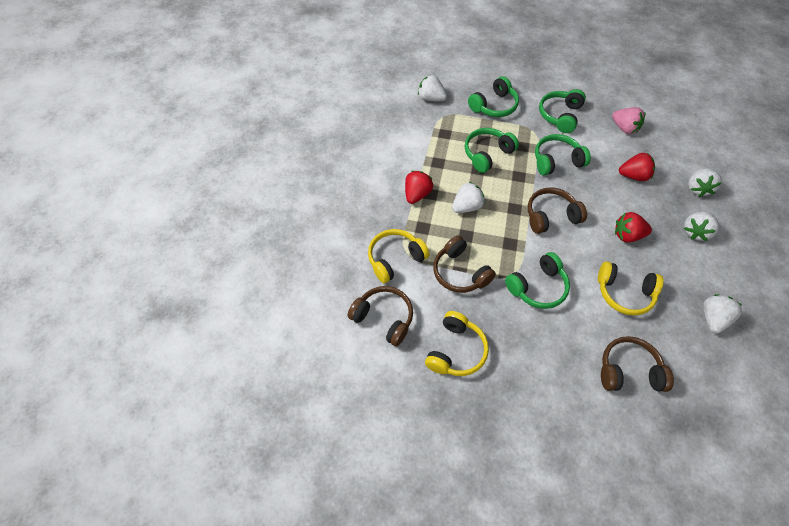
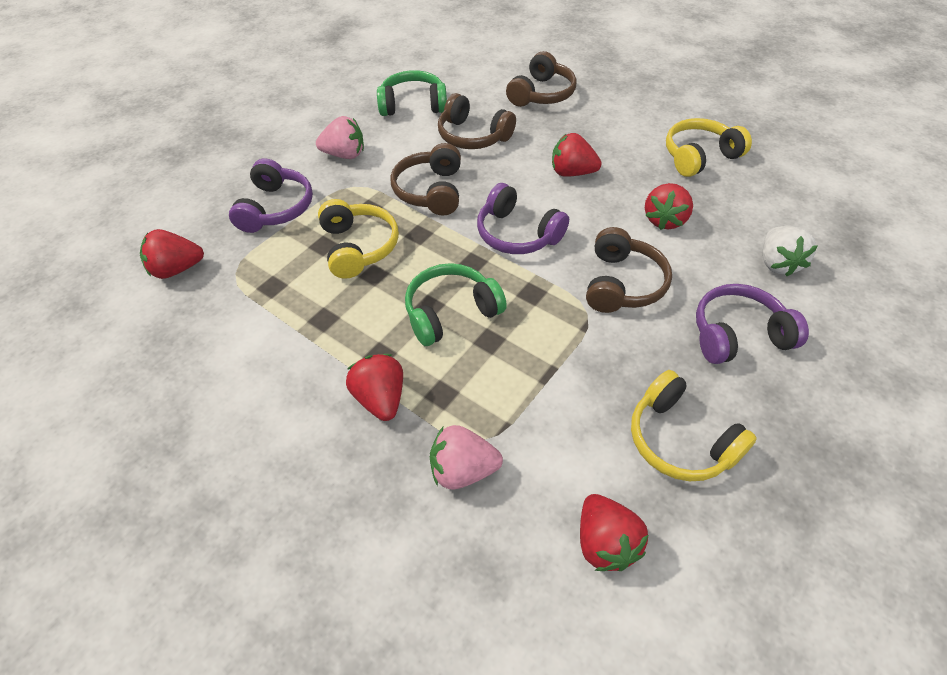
green headphones: 5 -> 2
pink strawberry: 1 -> 2
purple headphones: 0 -> 3
red strawberry: 3 -> 5
white strawberry: 5 -> 1

